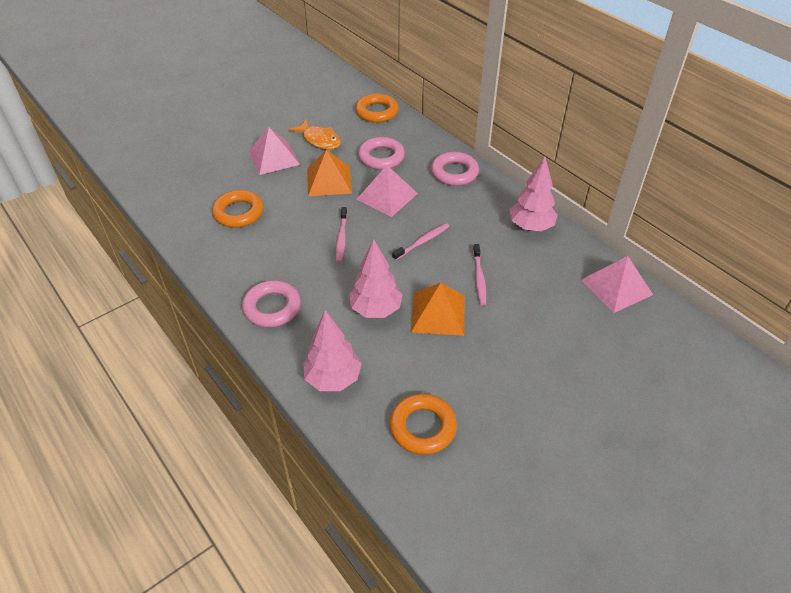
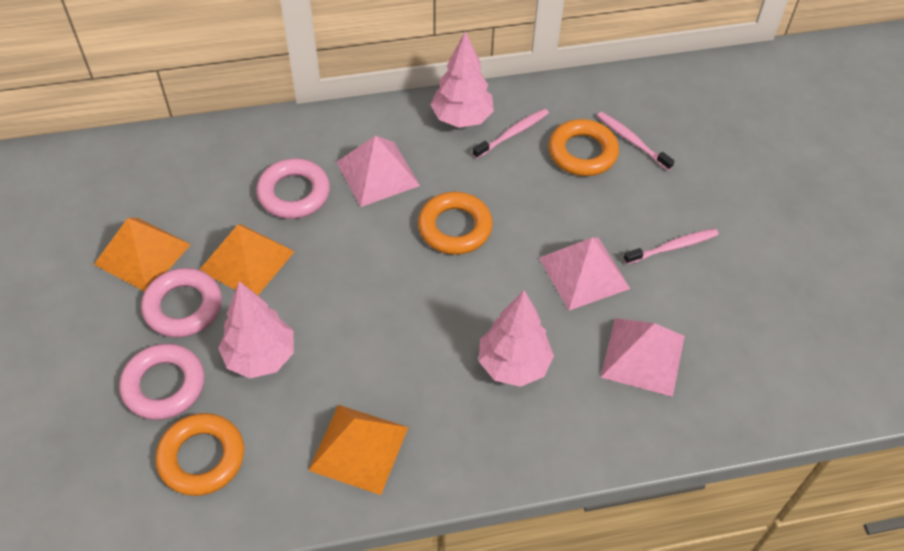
orange fish: 1 -> 0
orange pyramid: 2 -> 3

